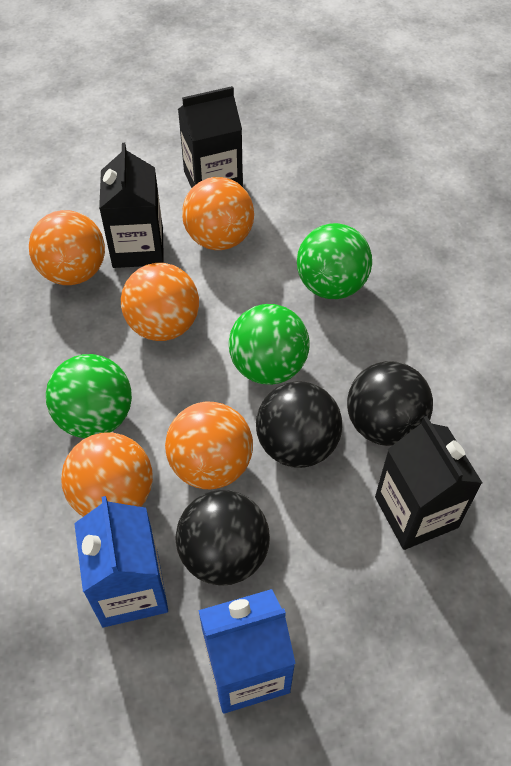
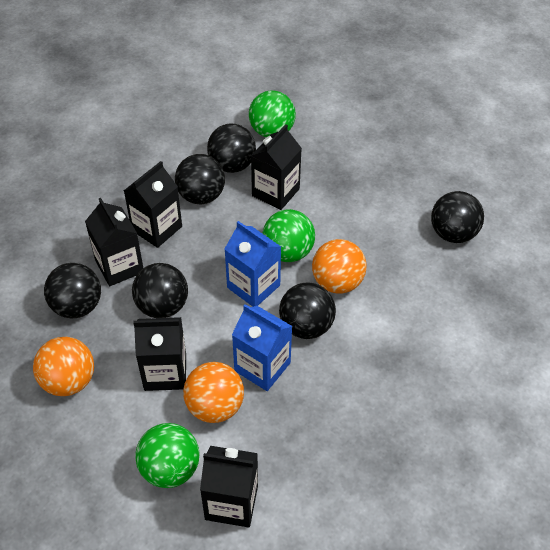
black ball: 3 -> 6
black carton: 3 -> 5
orange ball: 5 -> 3

